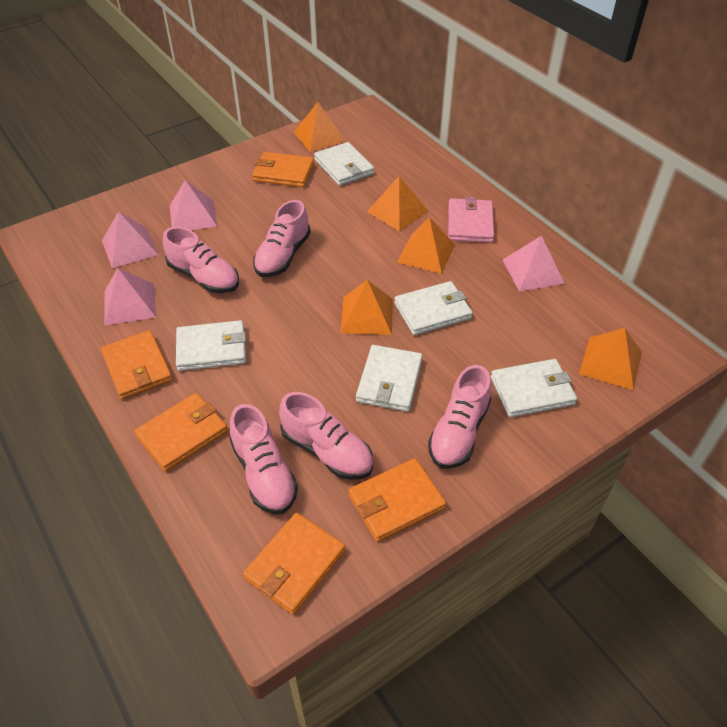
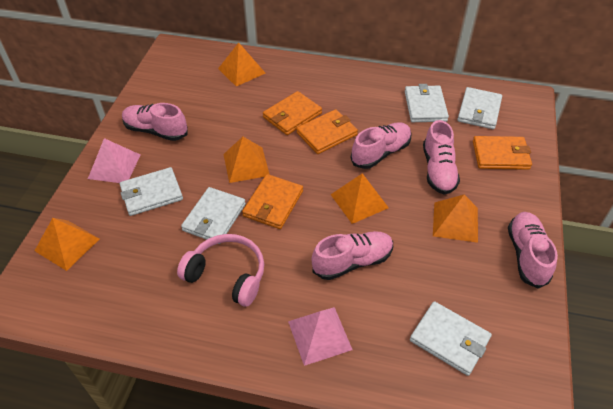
orange wallet: 5 -> 4
pink headphones: 0 -> 1
pink pyramid: 4 -> 2
pink wallet: 1 -> 0

